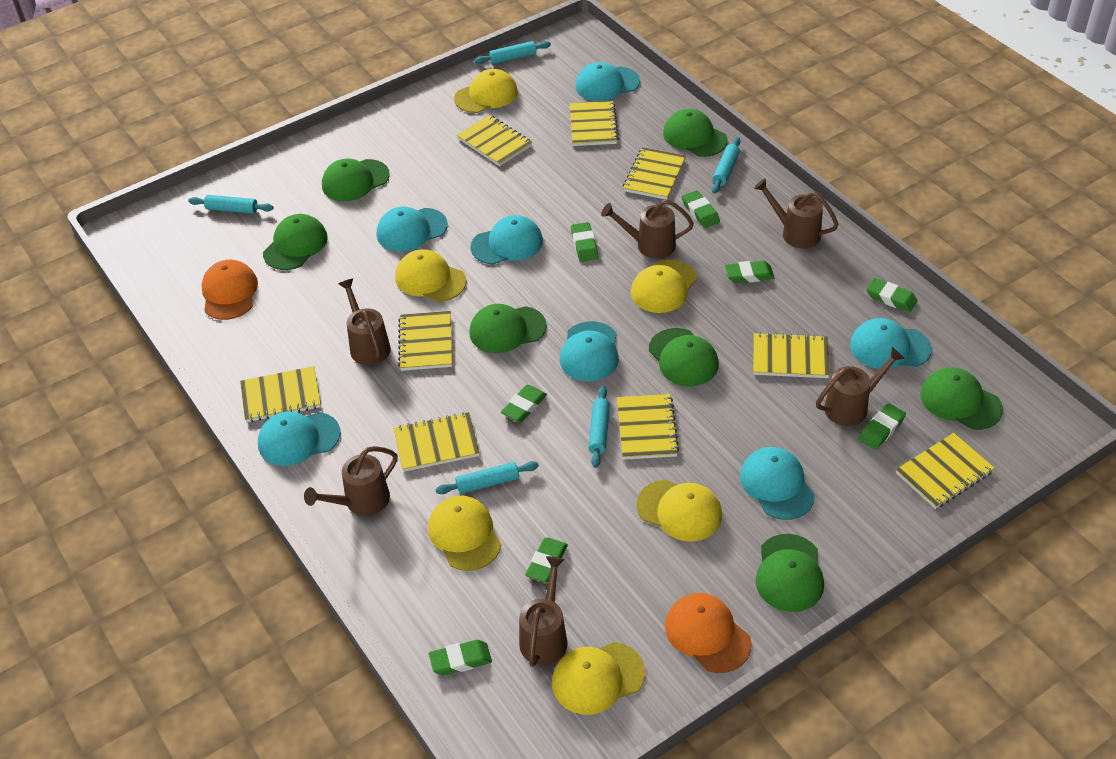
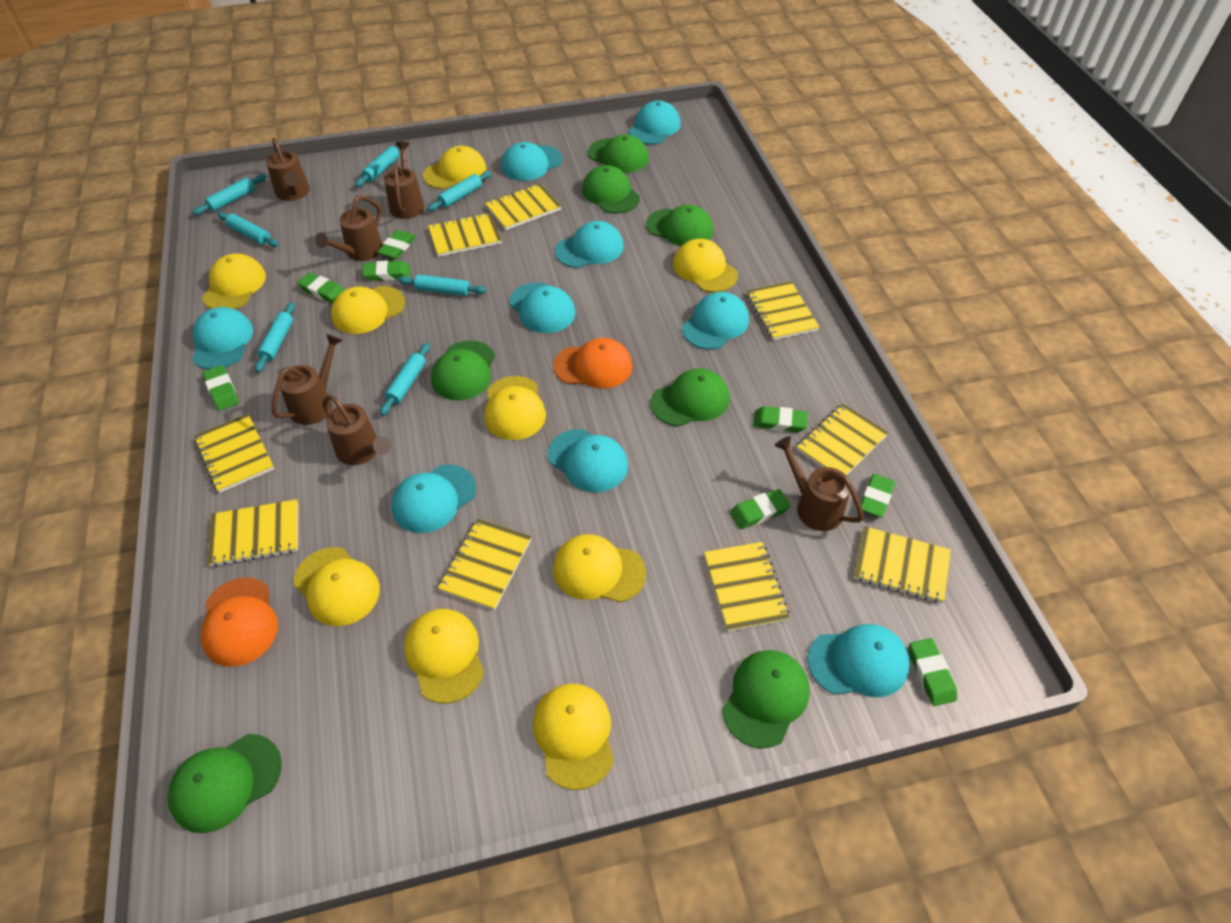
turquoise cap: 7 -> 9
turquoise rolling pin: 5 -> 7
yellow cap: 6 -> 9

